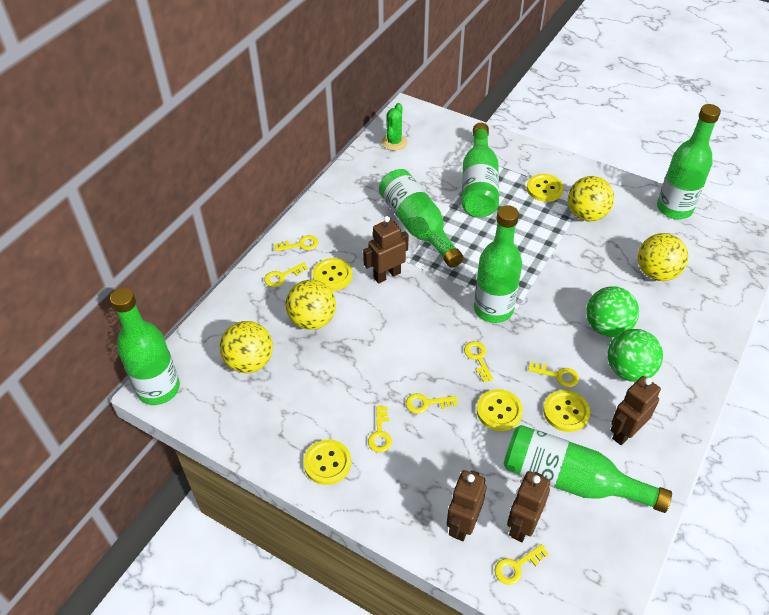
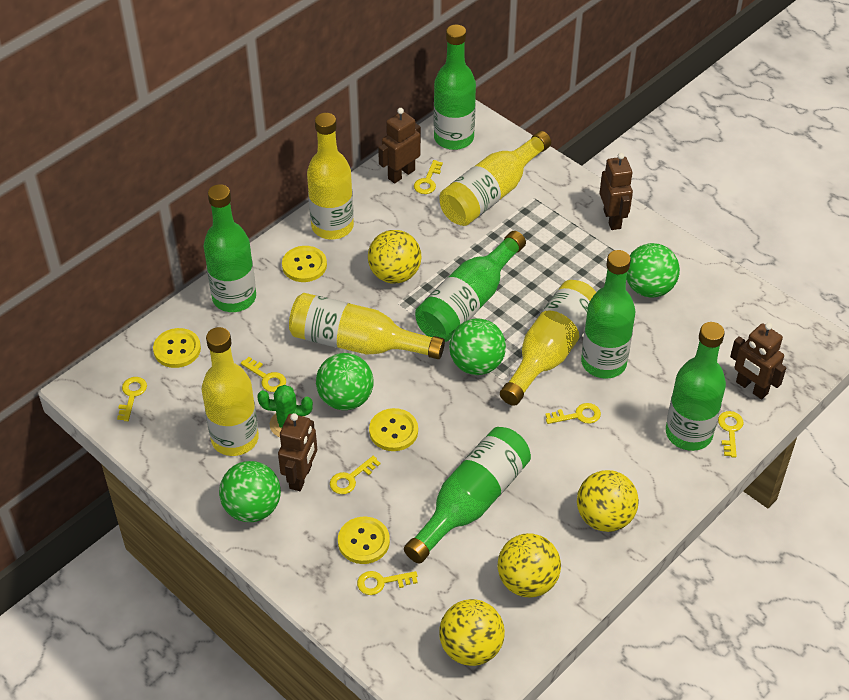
green ball: 2 -> 4
yellow bottle: 0 -> 5
yellow button: 5 -> 4

